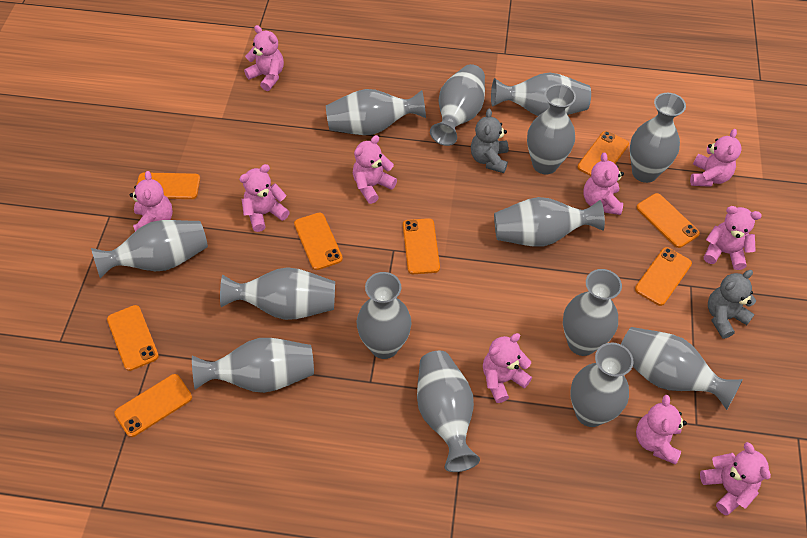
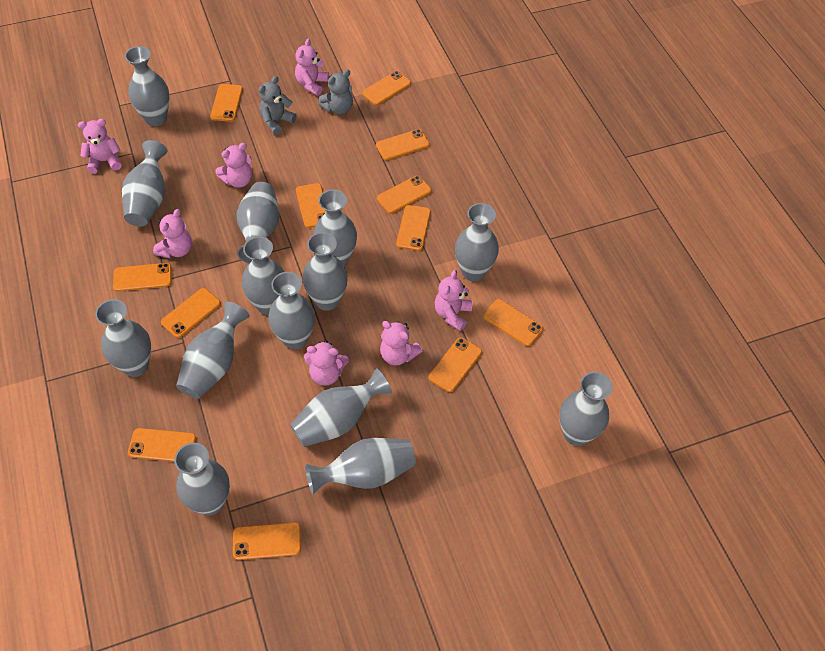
orange phone: 8 -> 12
pink teddy bear: 10 -> 7

